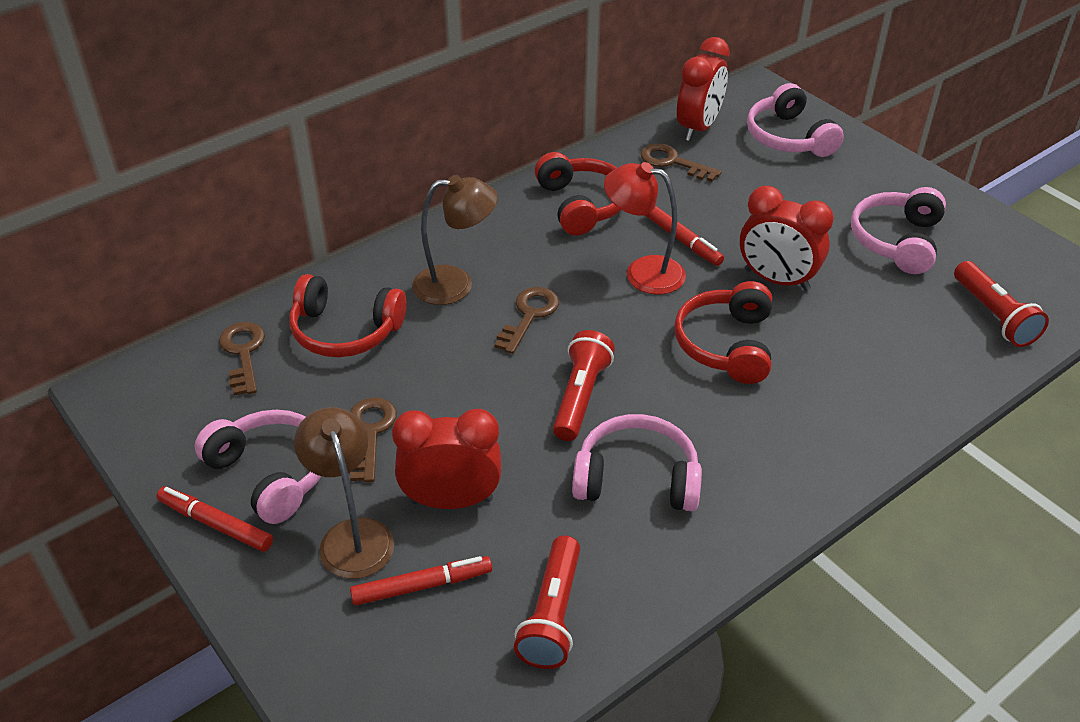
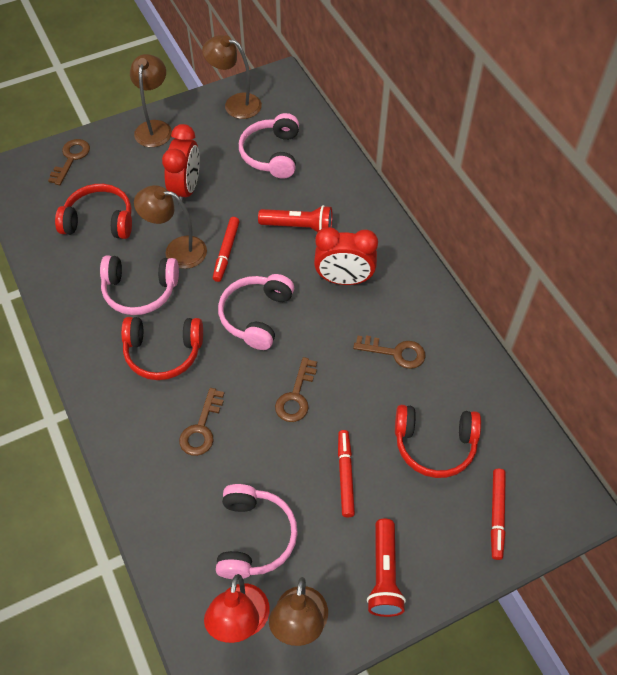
brown lamp: 2 -> 4
red clock: 3 -> 2
red flashlight: 3 -> 2

